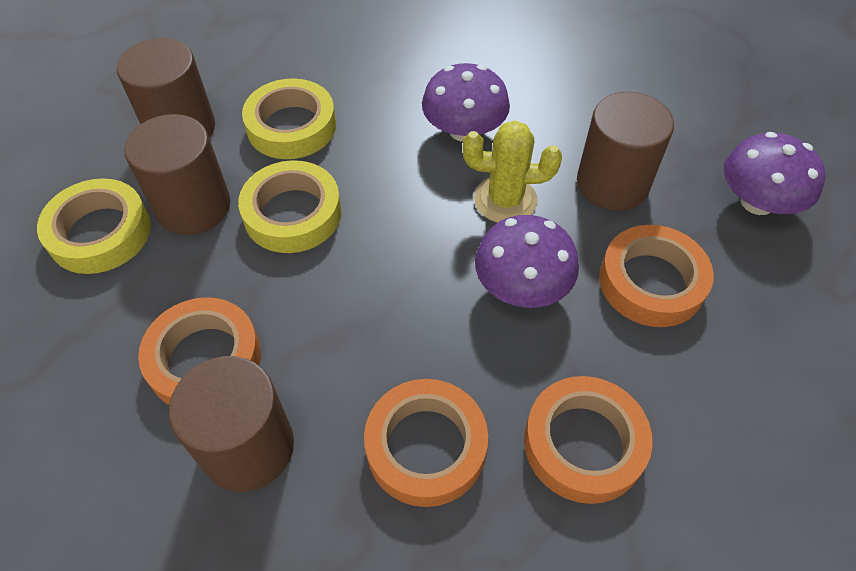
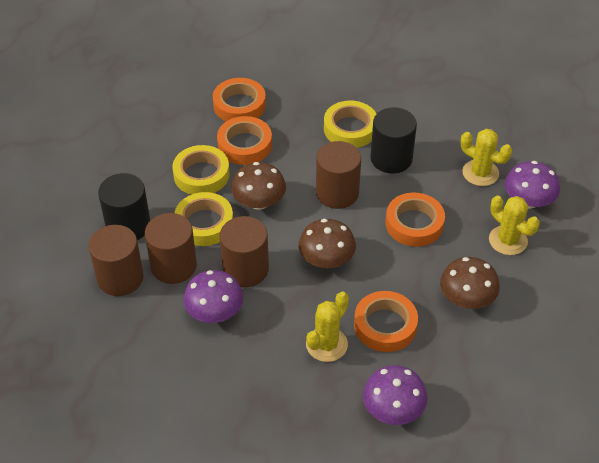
black cylinder: 0 -> 2
brown mushroom: 0 -> 3
yellow cactus: 1 -> 3

